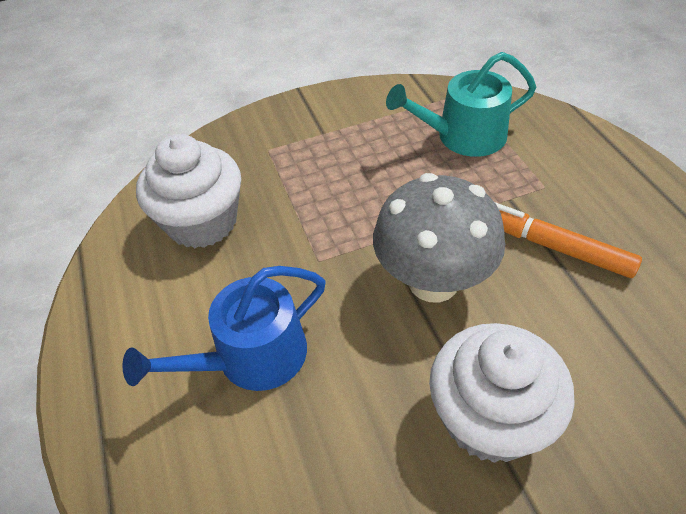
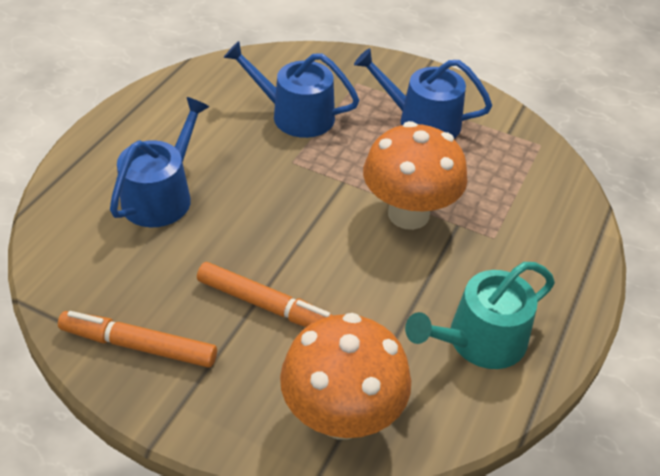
blue watering can: 1 -> 3
grey mushroom: 1 -> 0
orange marker: 1 -> 2
orange mushroom: 0 -> 2
white cupcake: 2 -> 0

